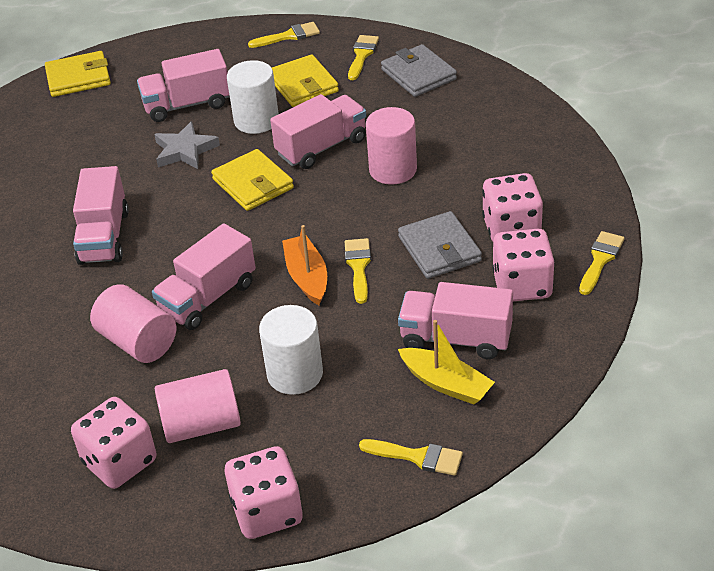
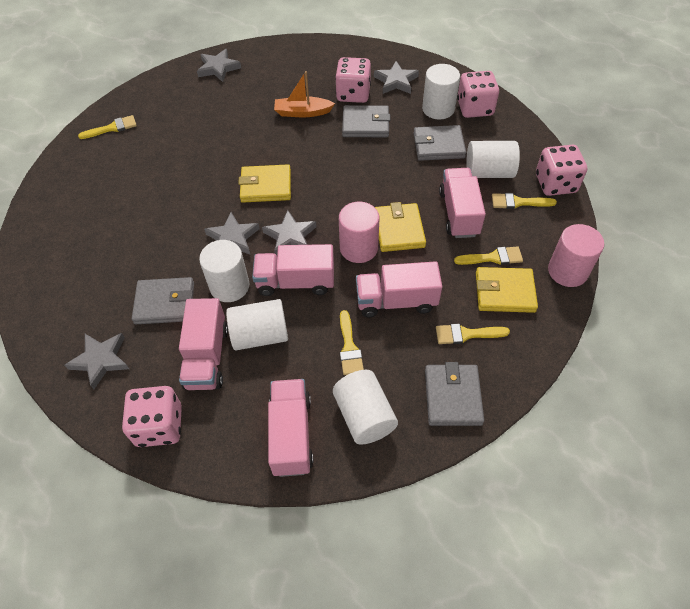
grey star: 1 -> 5
grey wallet: 2 -> 4
pink cylinder: 3 -> 2
white cylinder: 2 -> 5
yellow boat: 1 -> 0

